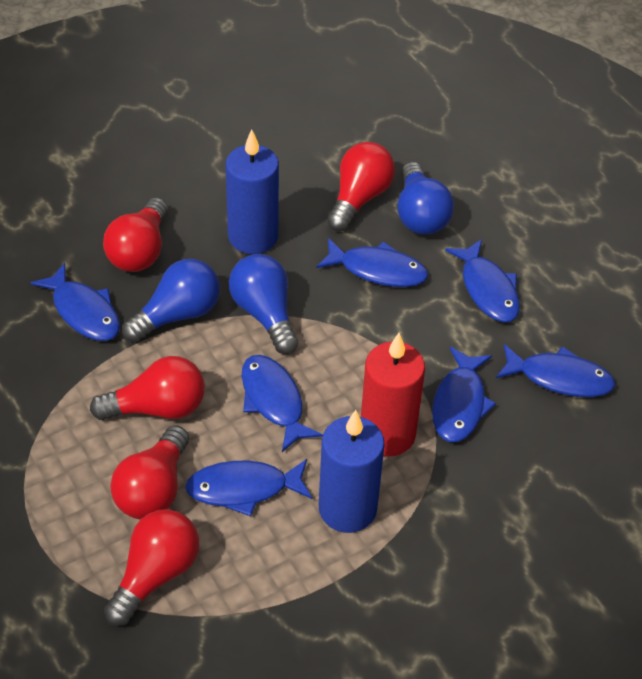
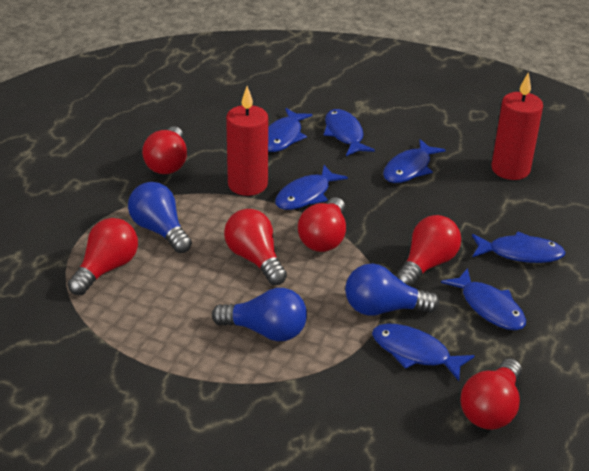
blue candle: 2 -> 0
red candle: 1 -> 2
red light bulb: 5 -> 6

